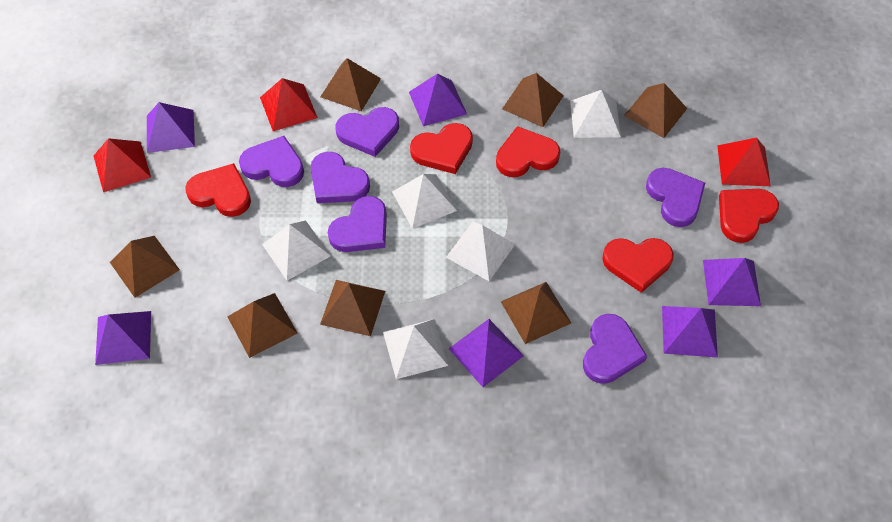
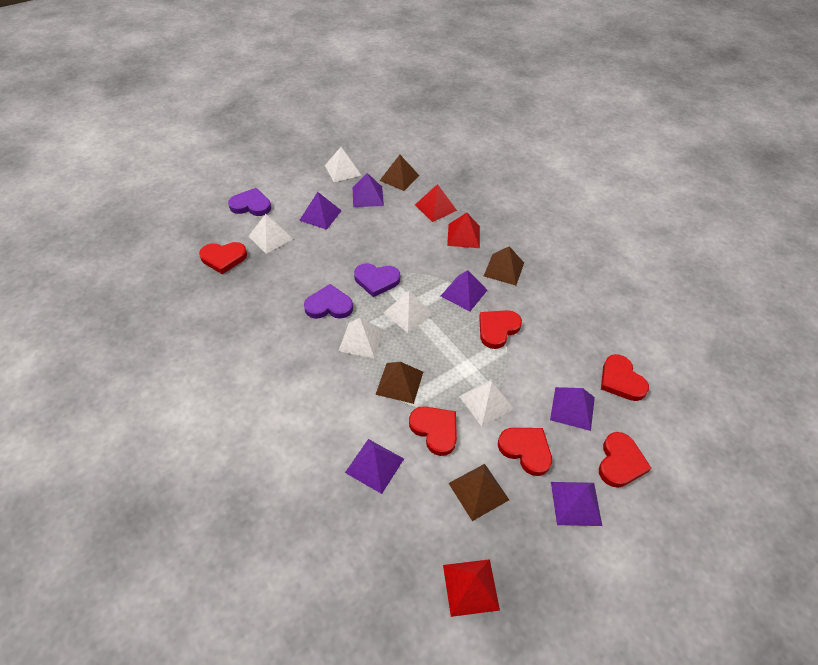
brown pyramid: 7 -> 4
purple heart: 6 -> 3
red heart: 5 -> 6

